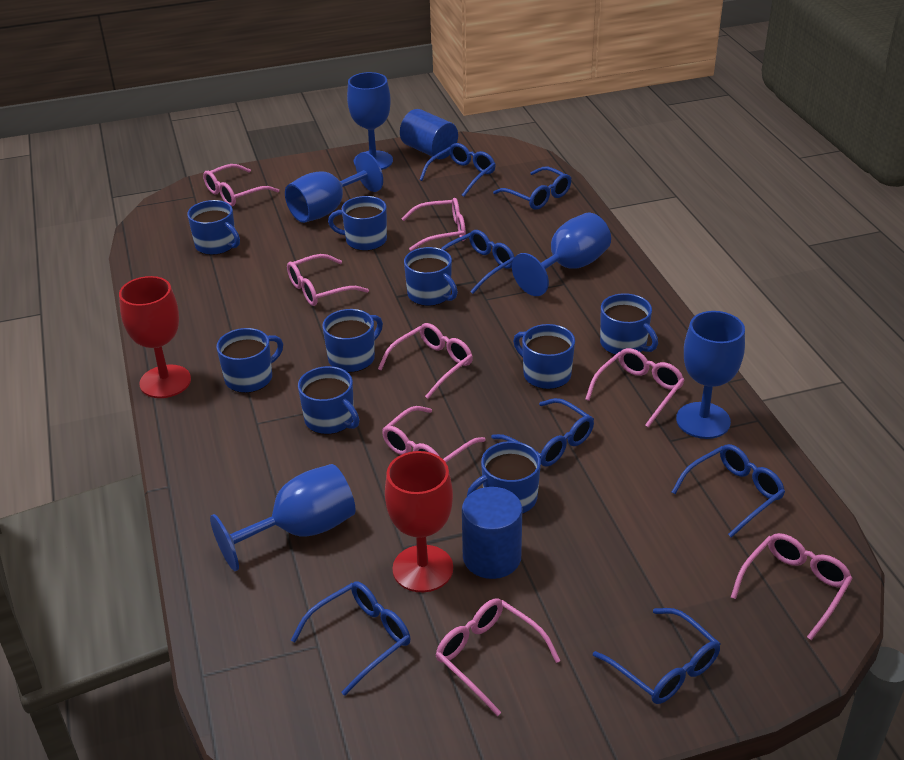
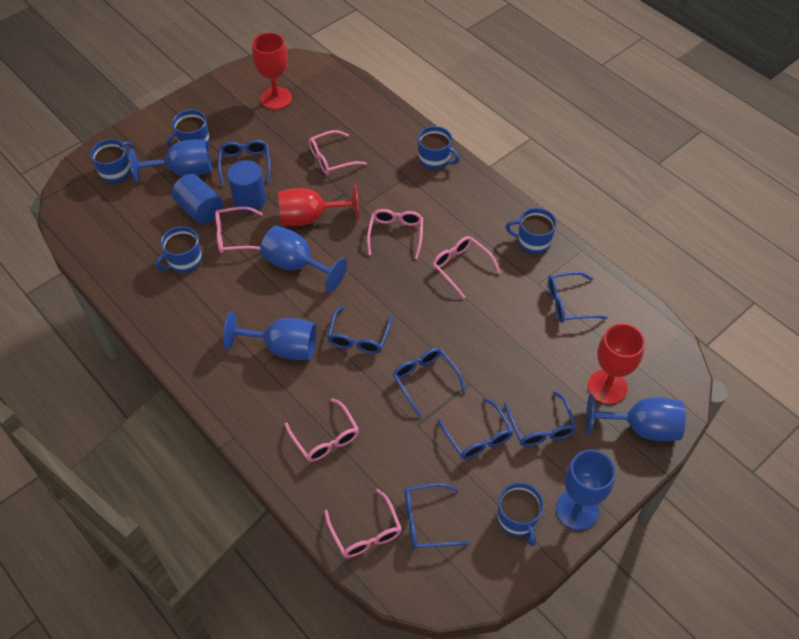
blue mug: 9 -> 6
pink glasses: 8 -> 6
red goblet: 2 -> 3

